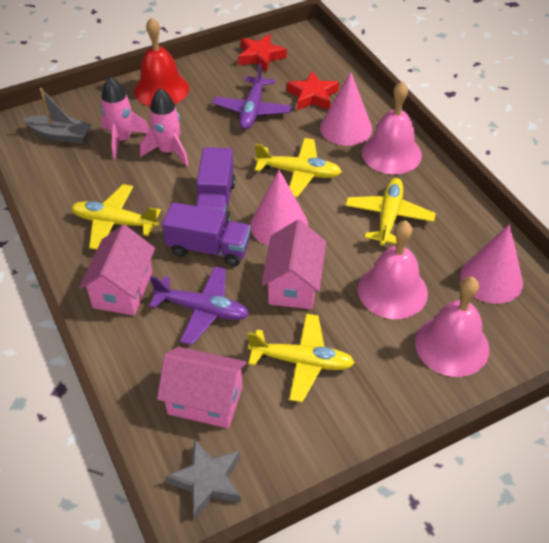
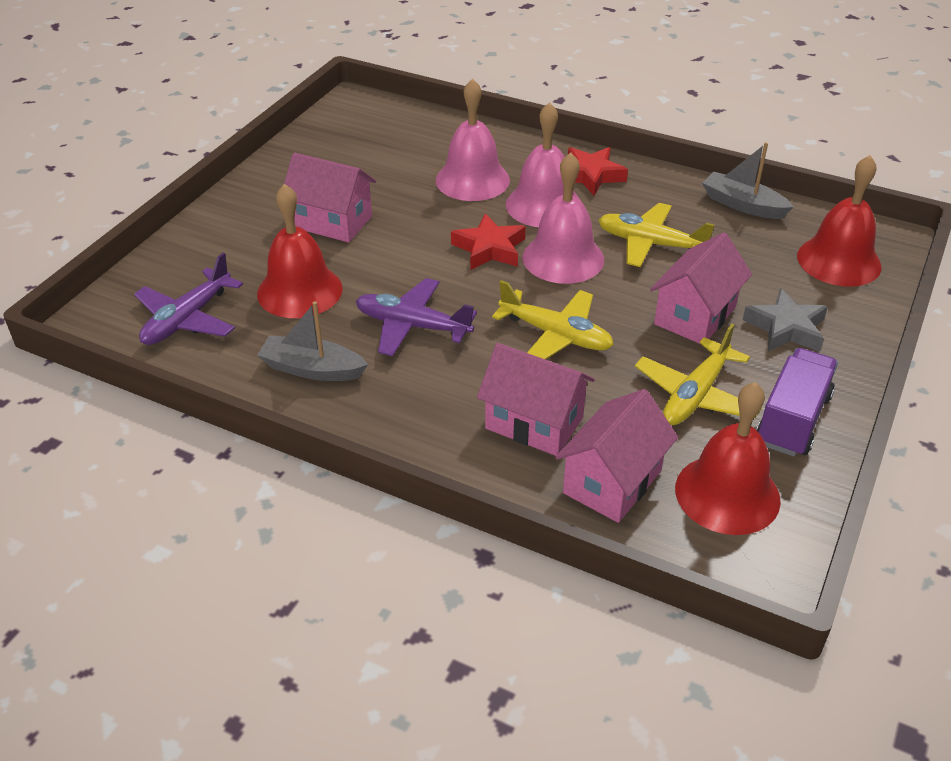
grey boat: 1 -> 2
pink cone: 3 -> 0
pink house: 3 -> 4
pink rocket: 2 -> 0
purple truck: 2 -> 1
red bell: 1 -> 3
yellow plane: 4 -> 3

